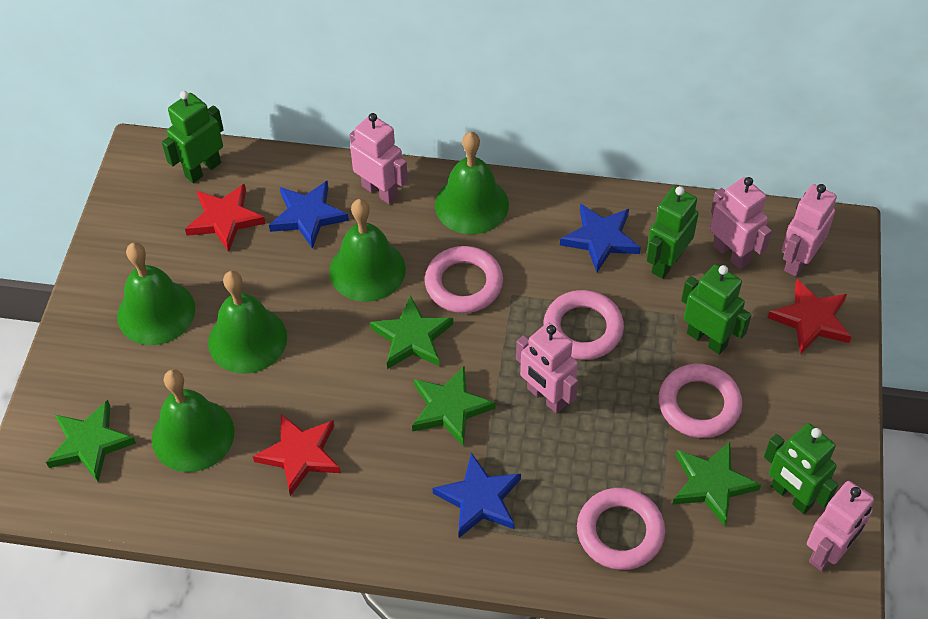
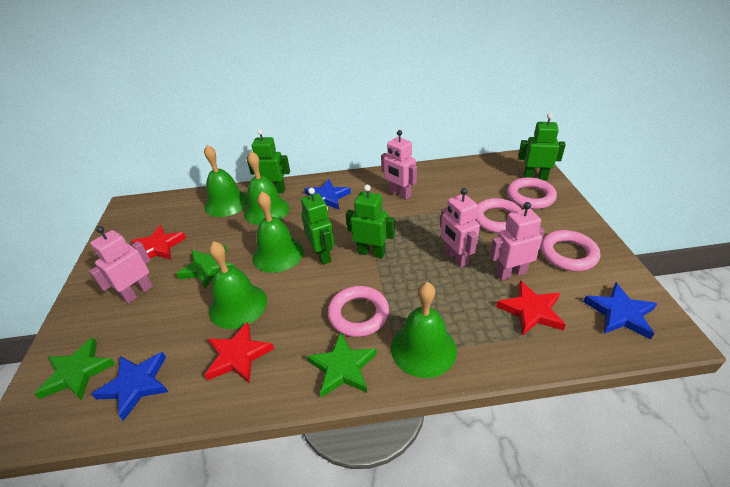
green star: 4 -> 3
pink robot: 5 -> 4

